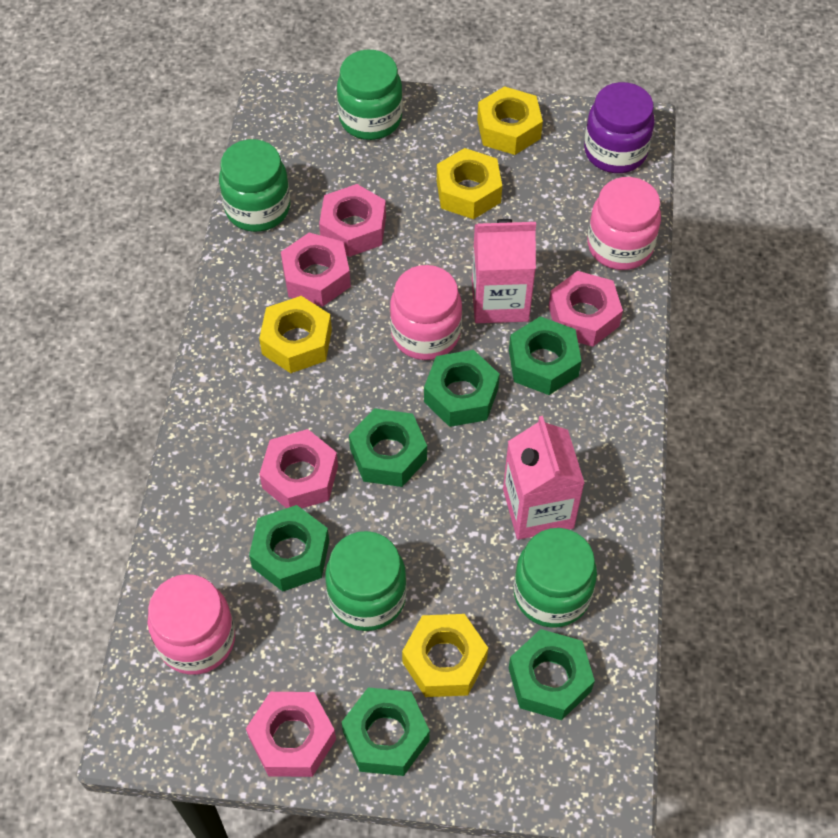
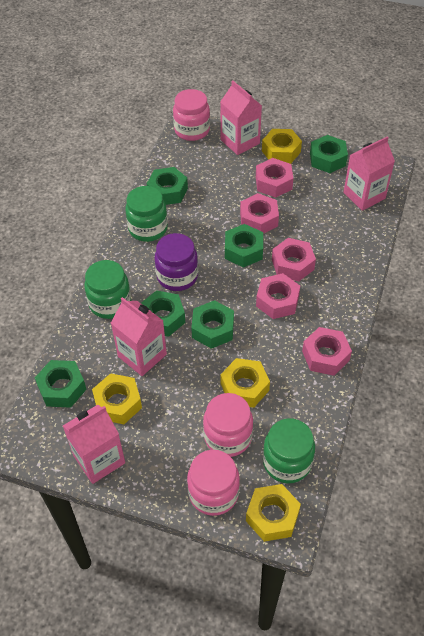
green jar: 4 -> 3
pink carton: 2 -> 4

